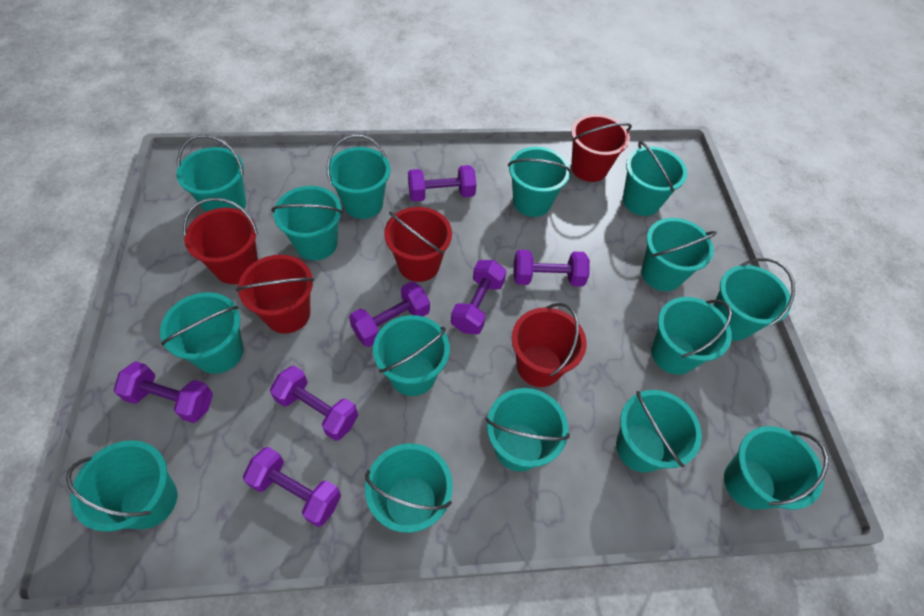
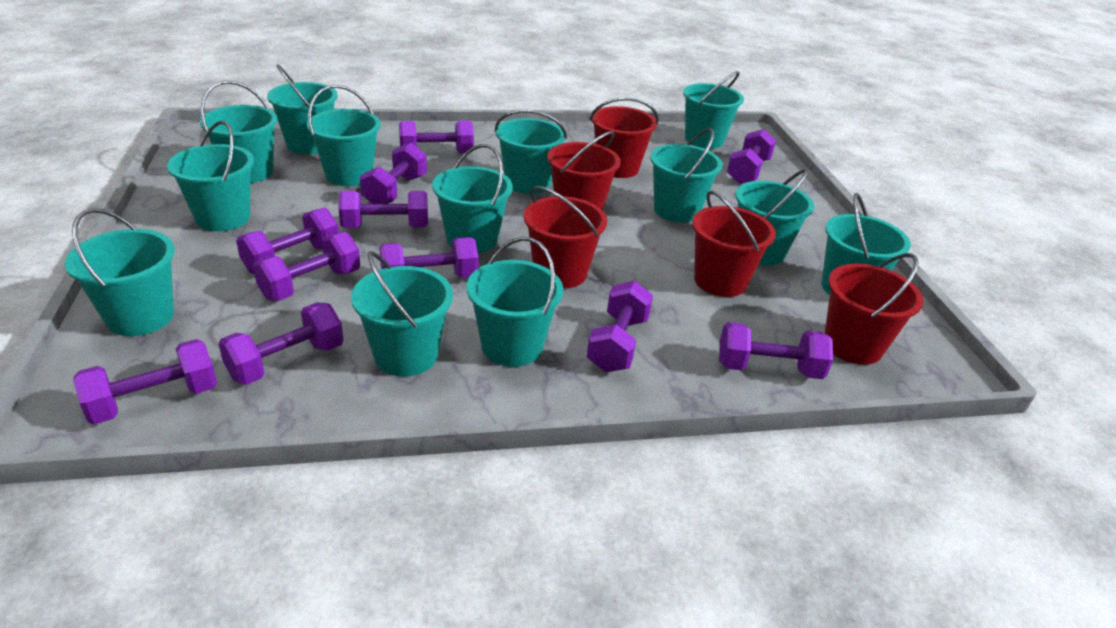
purple dumbbell: 7 -> 11
turquoise bucket: 15 -> 13

